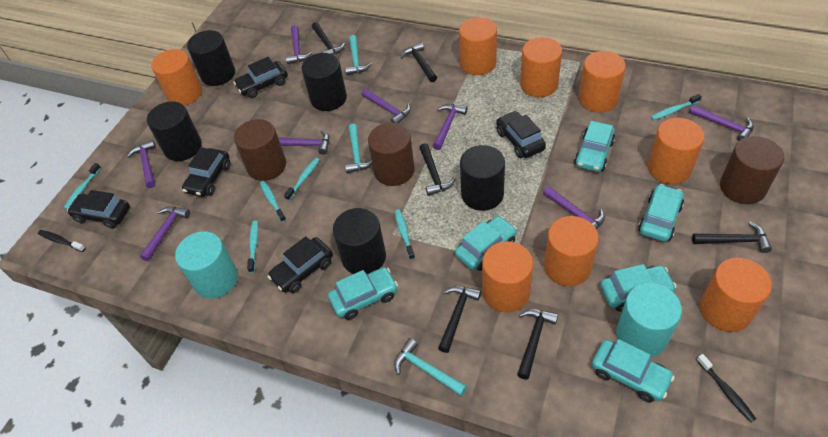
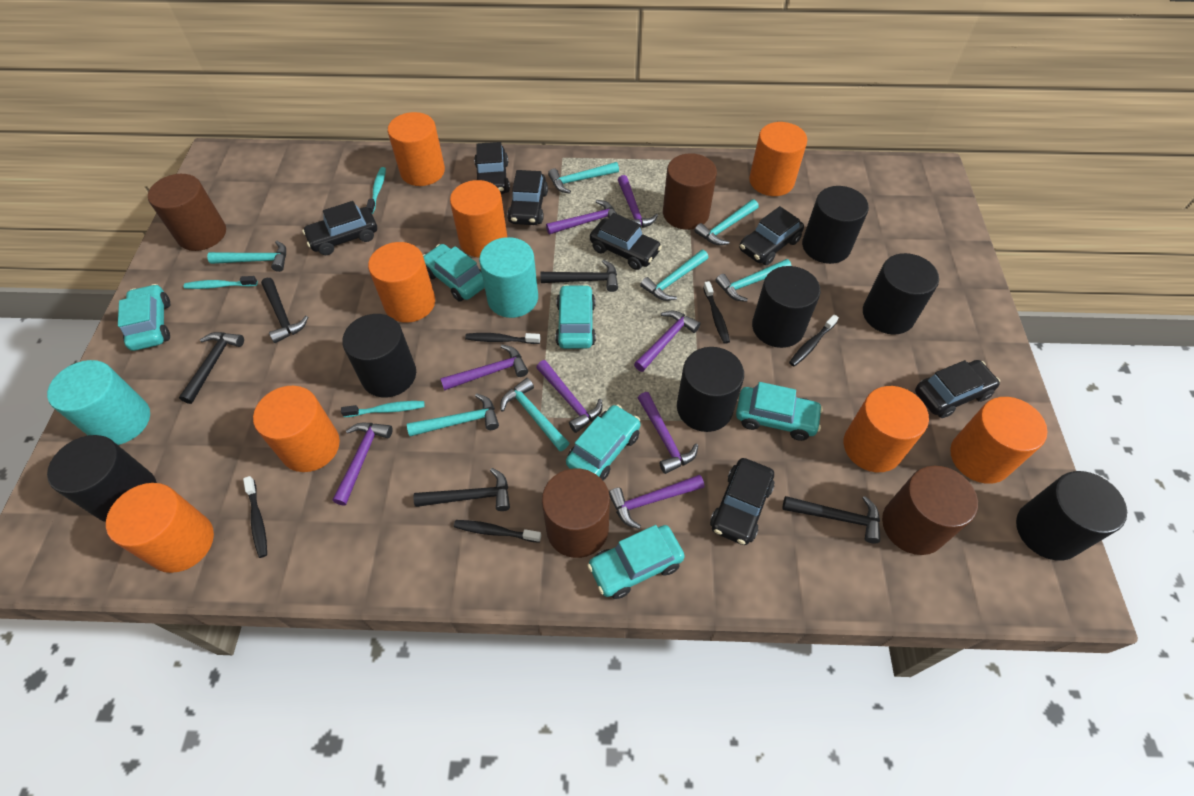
black car: 5 -> 7
black cylinder: 5 -> 7
black hammer: 6 -> 5
black toothbrush: 2 -> 5
brown cylinder: 3 -> 4
turquoise hammer: 3 -> 7
turquoise toothbrush: 6 -> 3

